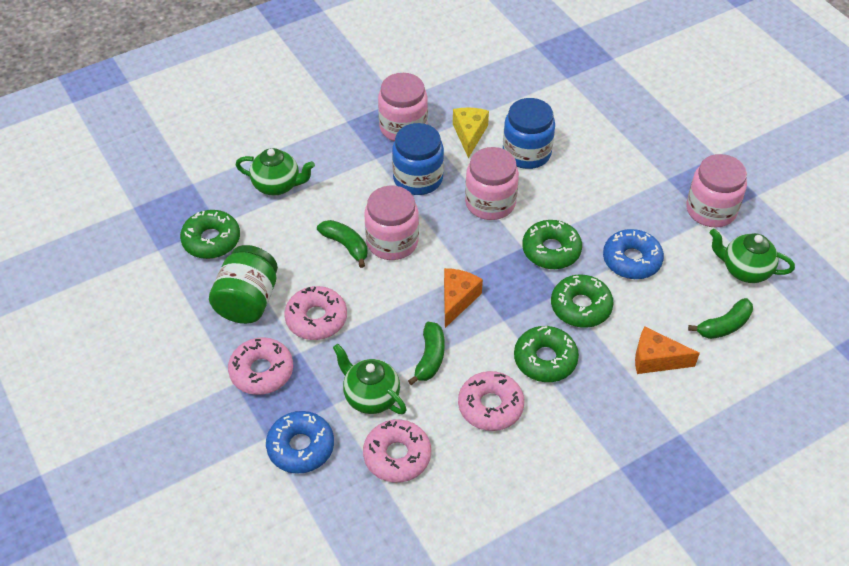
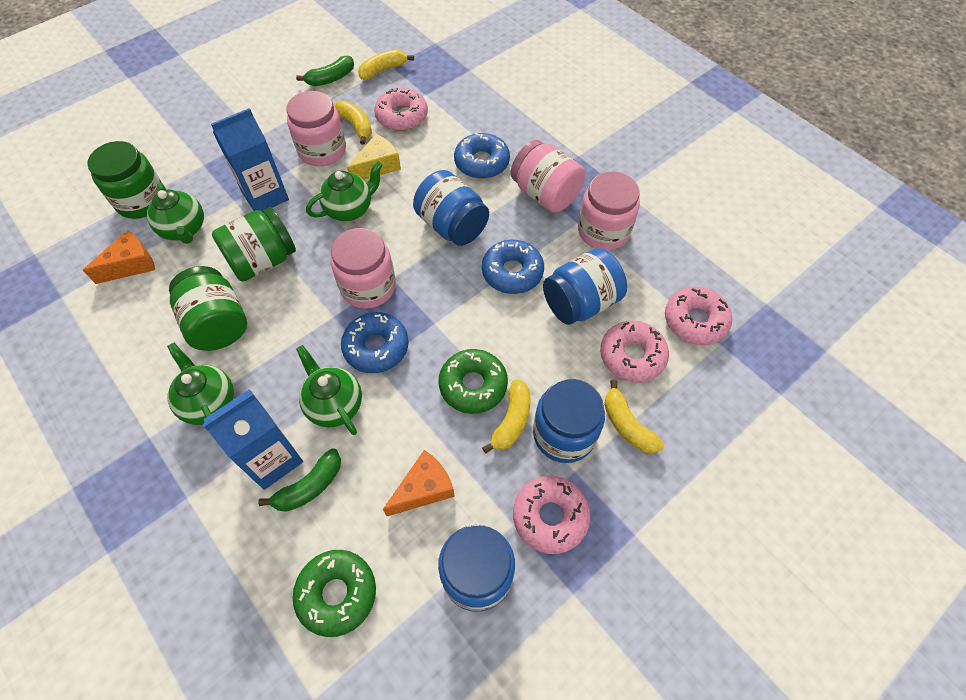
blue carton: 0 -> 2
blue donut: 2 -> 3
blue jar: 2 -> 4
green banana: 3 -> 2
green donut: 4 -> 2
green jar: 1 -> 3
green teapot: 3 -> 4
yellow banana: 0 -> 4

